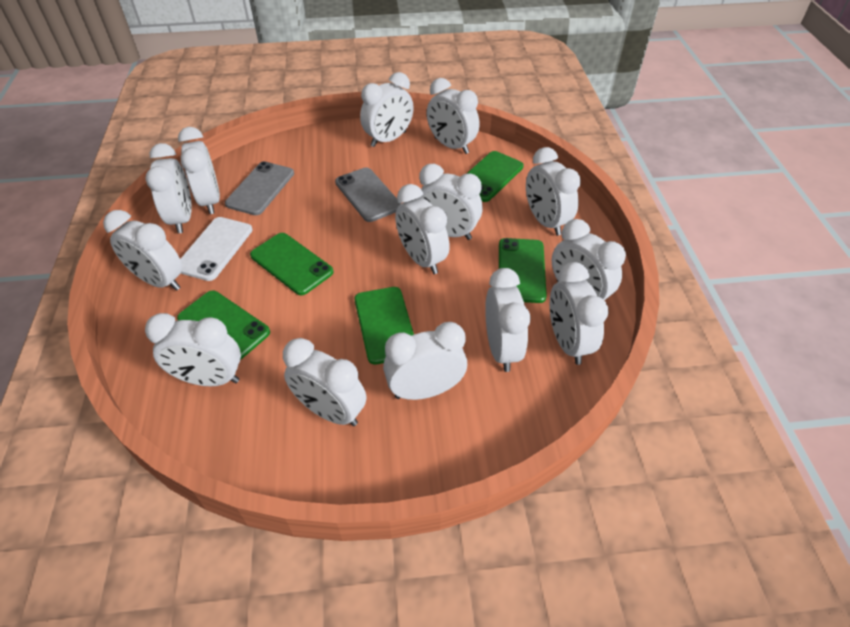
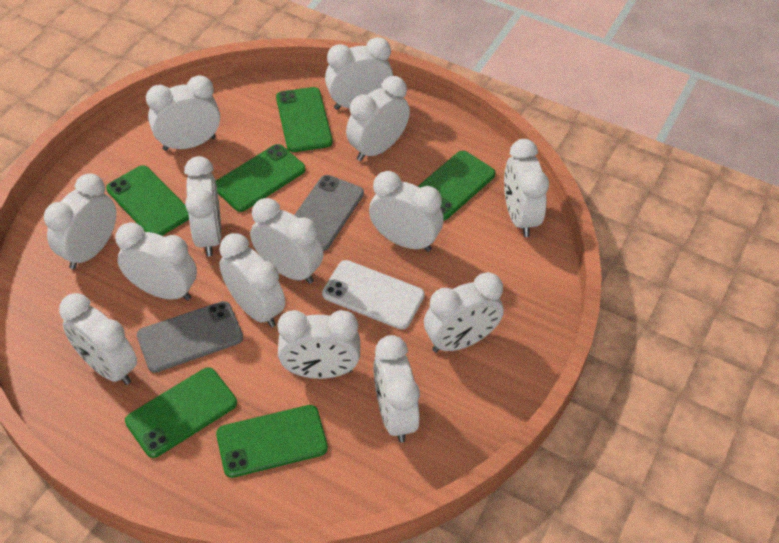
green phone: 5 -> 6

